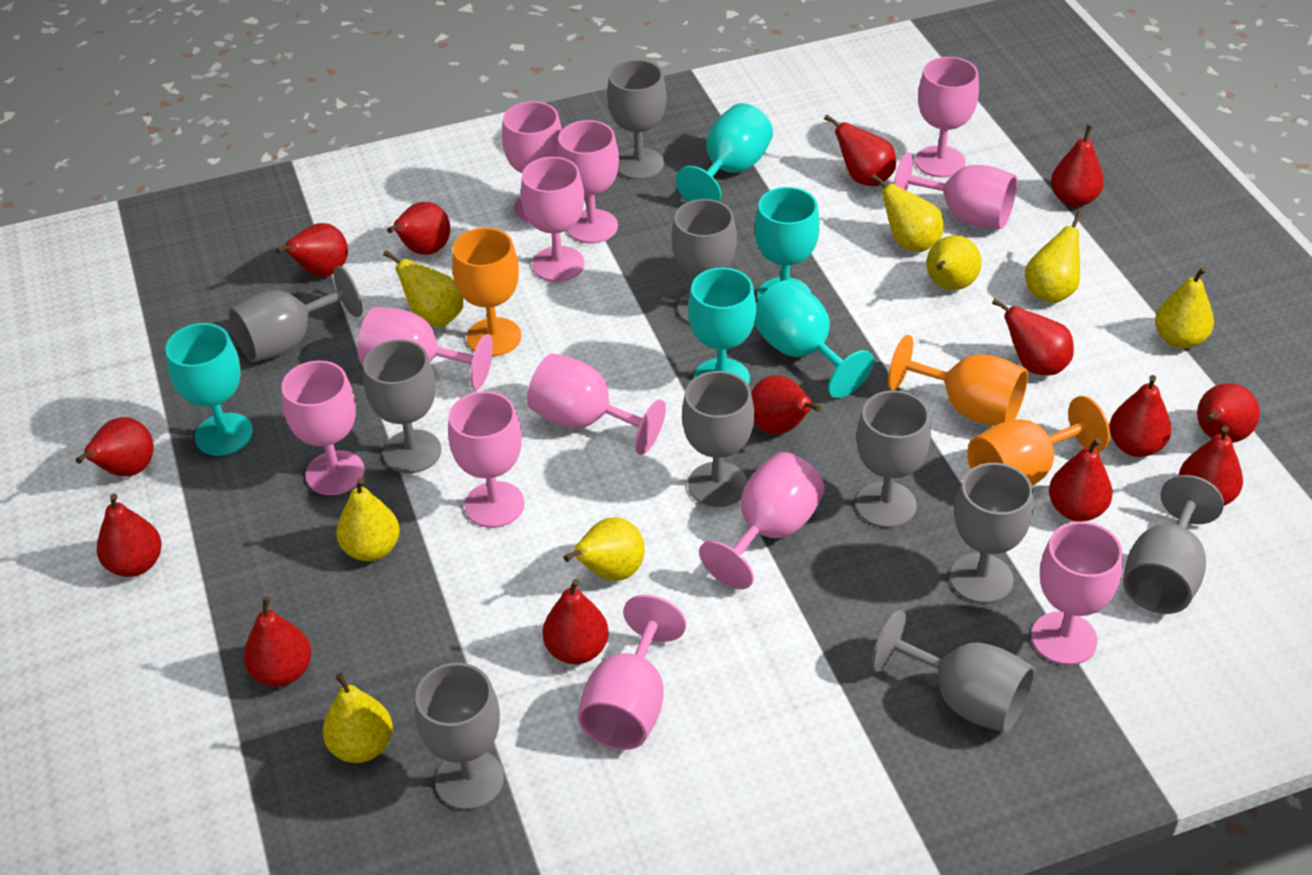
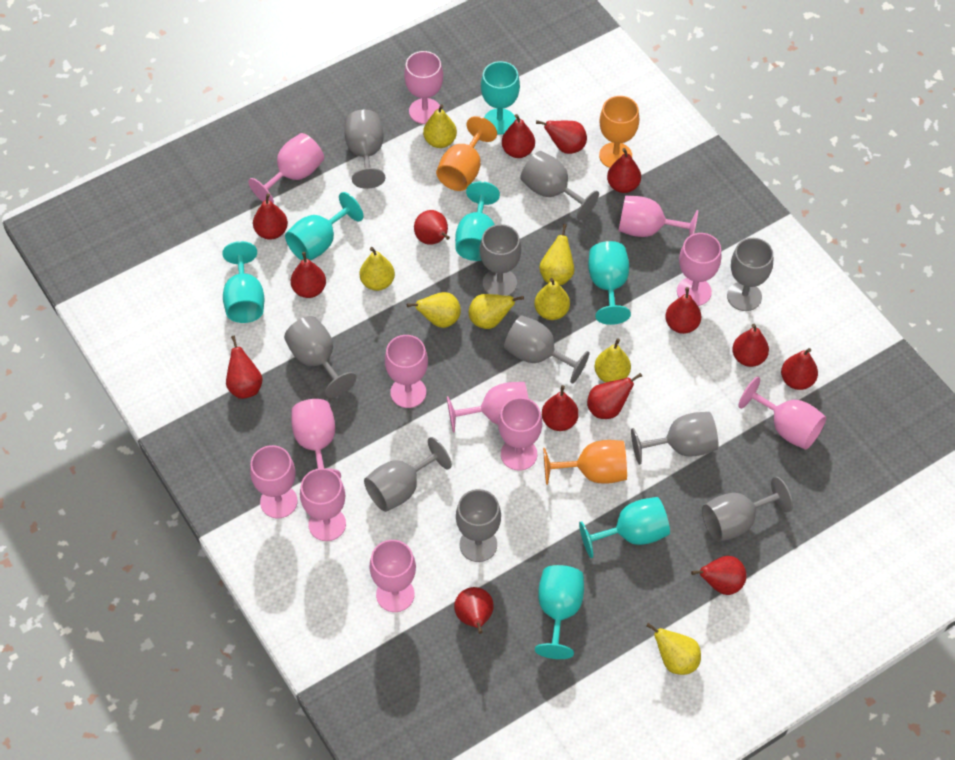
turquoise goblet: 5 -> 7

